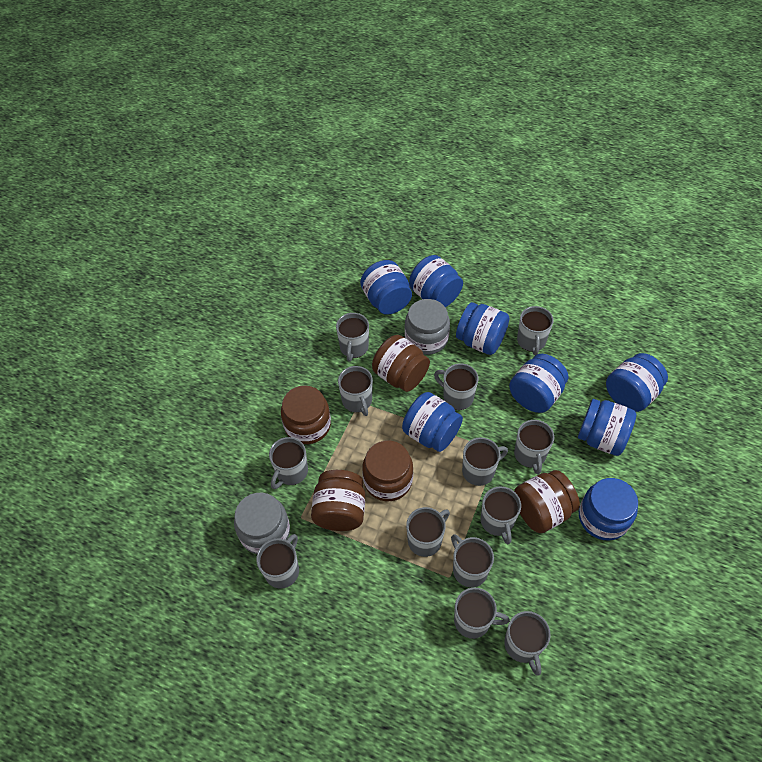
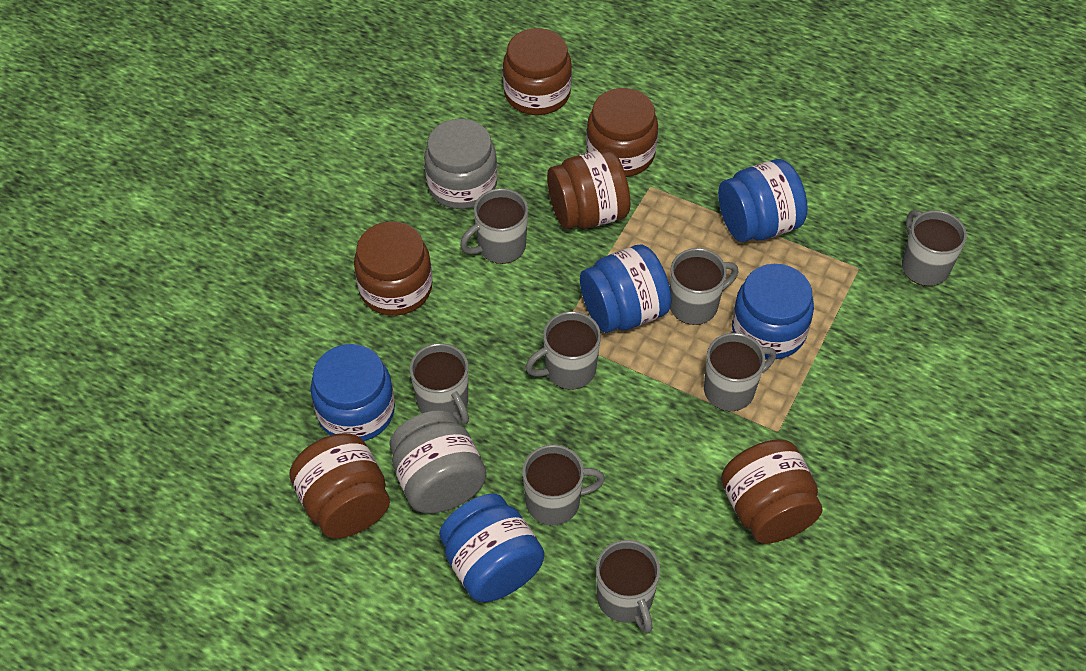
blue jar: 8 -> 5
brown jar: 5 -> 6
grey mug: 13 -> 8

